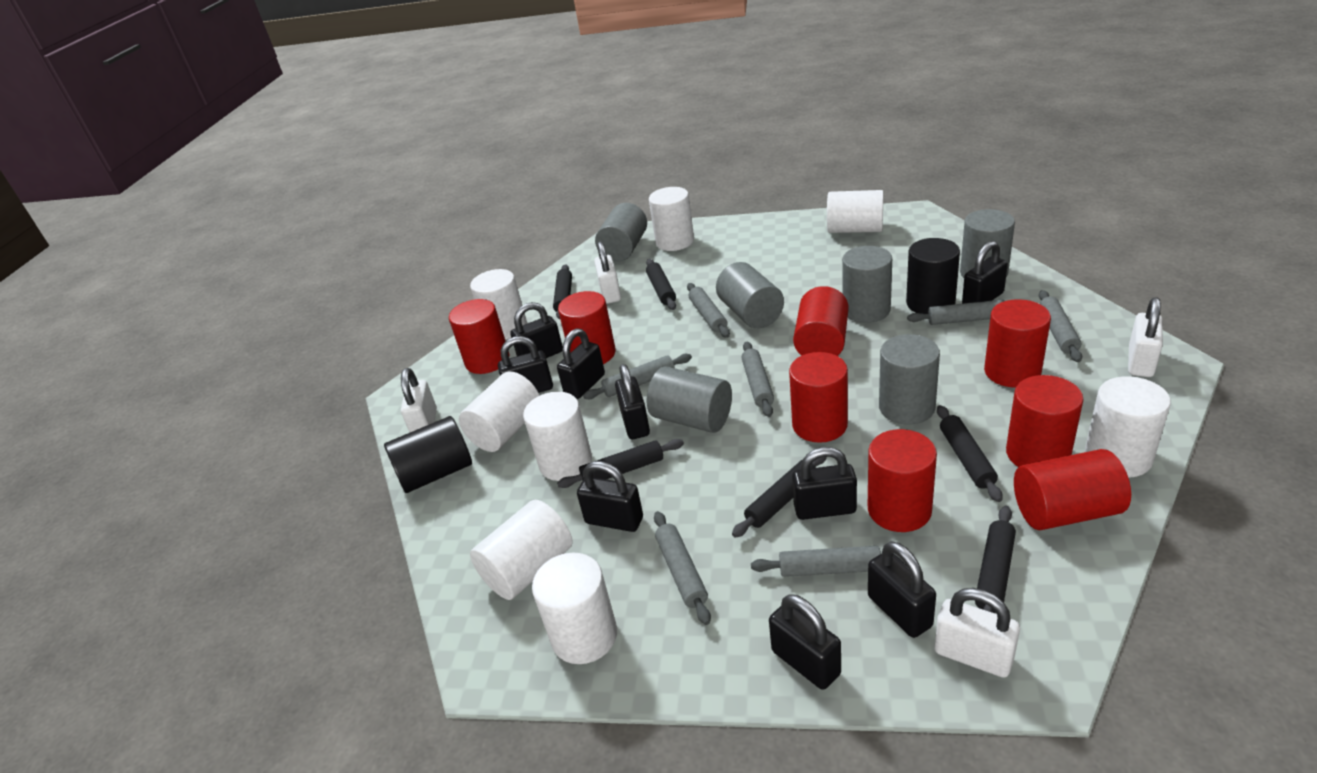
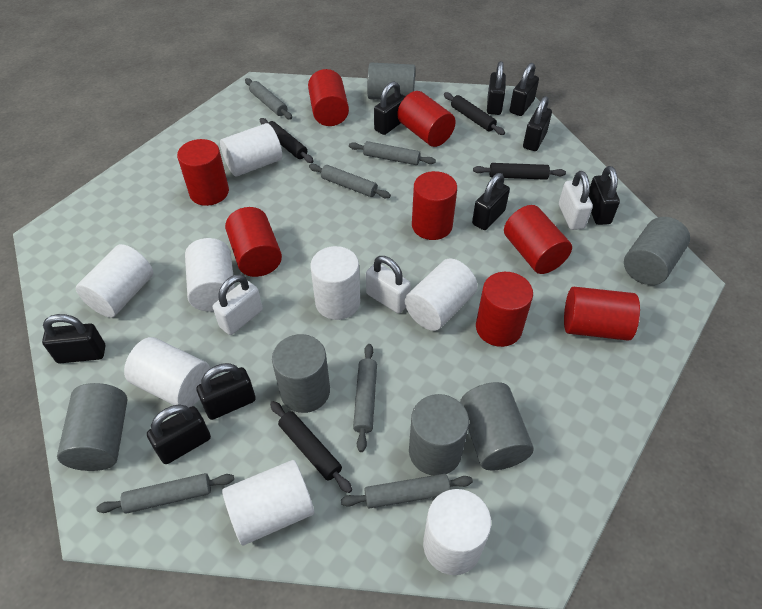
black cylinder: 2 -> 0
black rolling pin: 6 -> 4
grey rolling pin: 7 -> 6
white padlock: 4 -> 3

